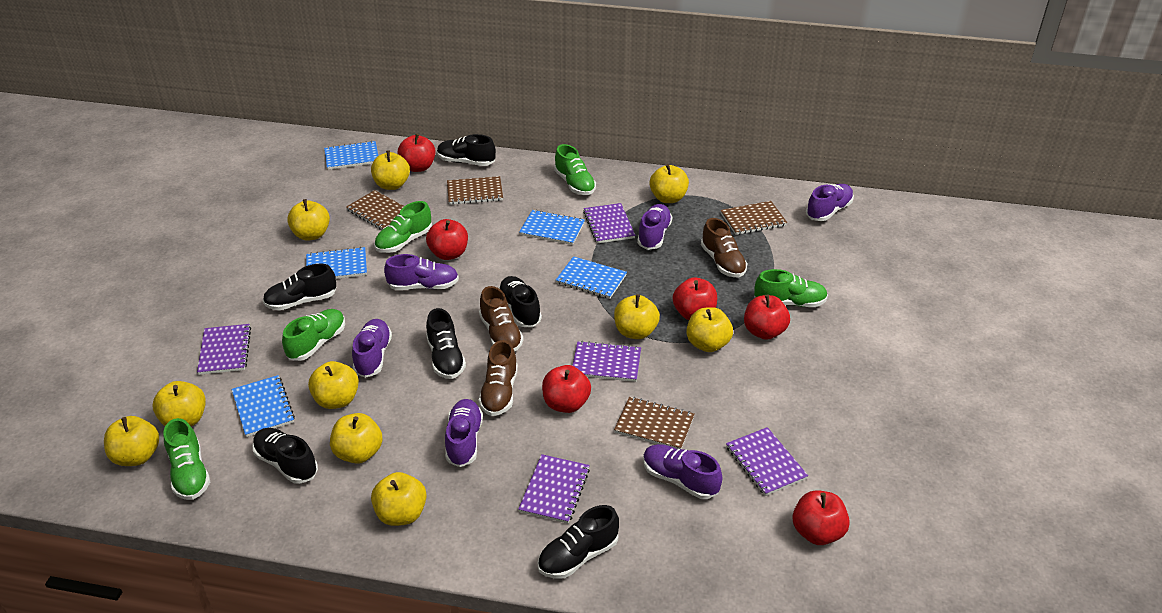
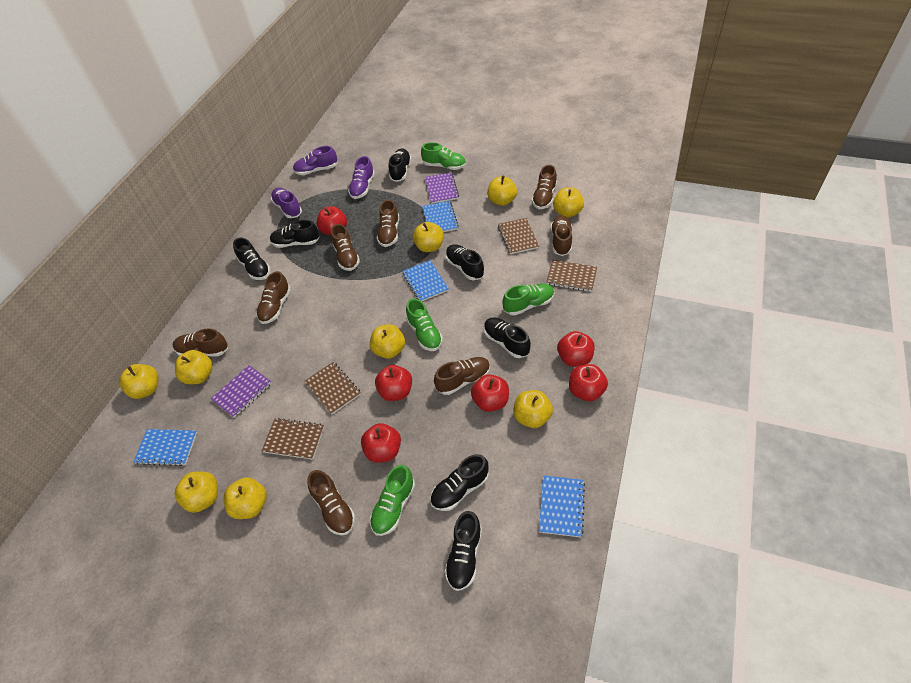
black shoe: 6 -> 7
blue notebook: 5 -> 4
brown shoe: 3 -> 8
green shoe: 5 -> 4
purple notebook: 5 -> 2
purple shoe: 6 -> 3
yellow apple: 10 -> 9

